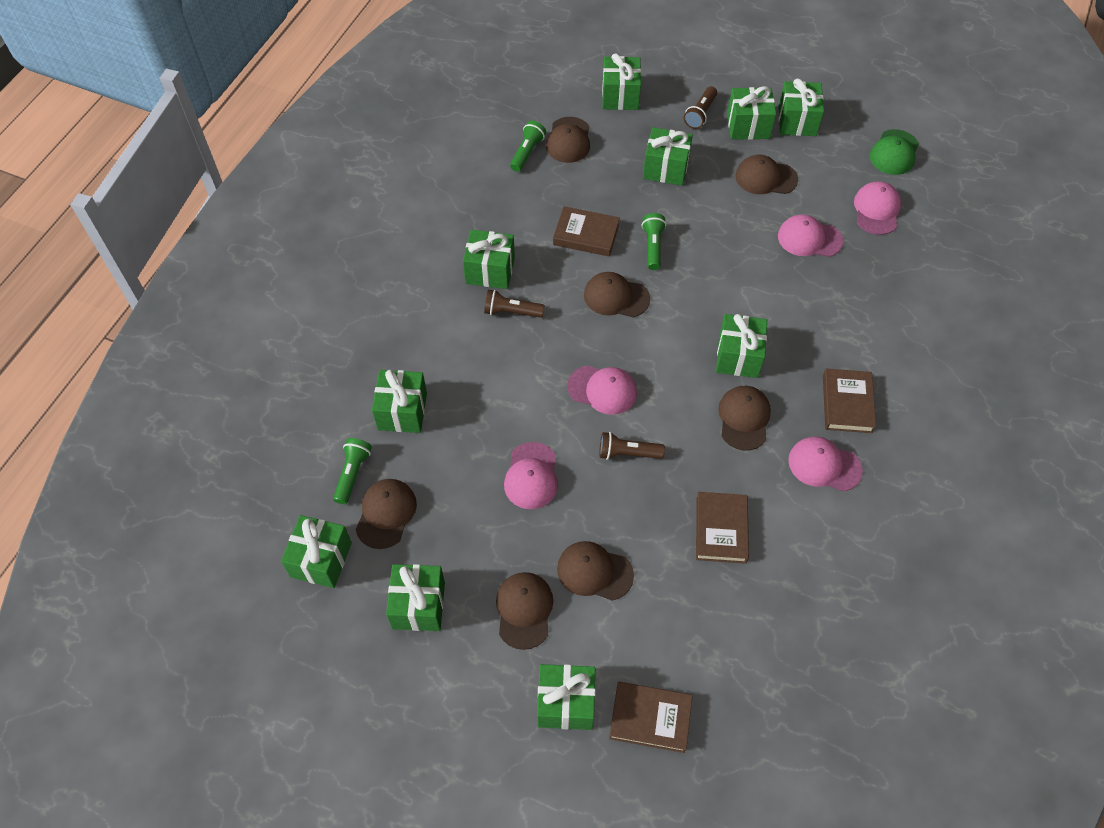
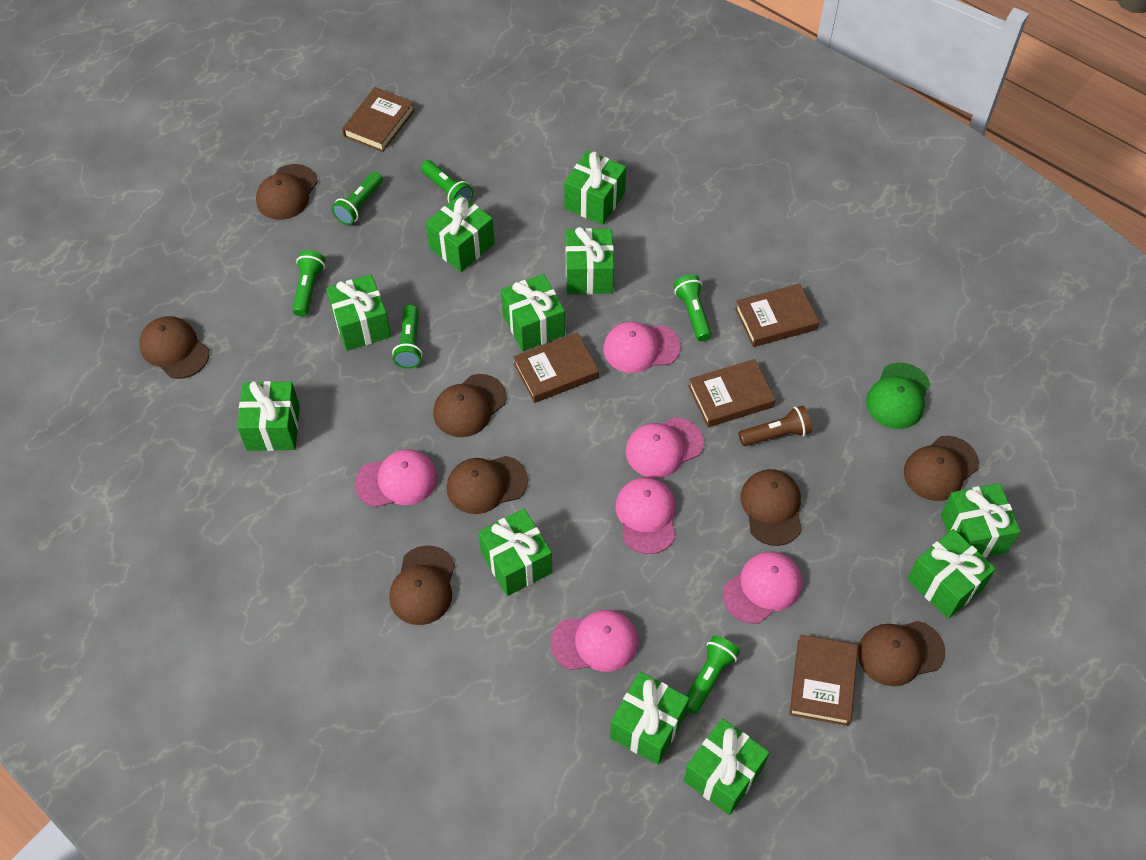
brown book: 4 -> 5
brown cap: 7 -> 8
brown flashlight: 3 -> 1
green flashlight: 3 -> 6
green gift: 10 -> 11
pink cap: 5 -> 6

